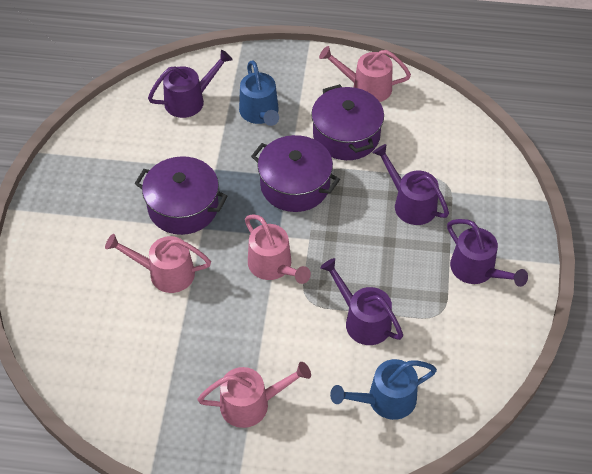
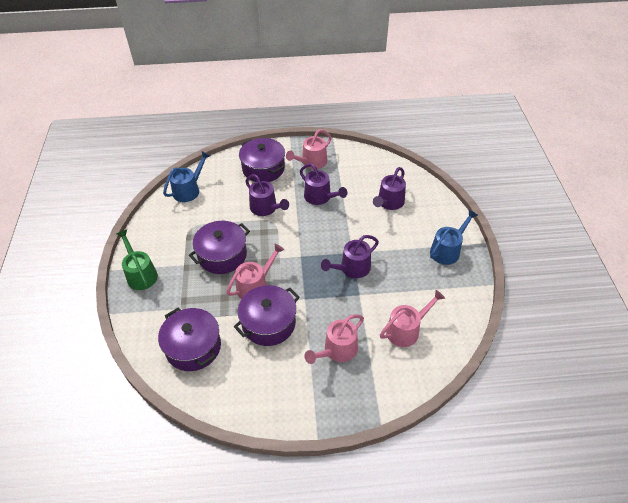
green watering can: 0 -> 1
purple pot: 3 -> 4

